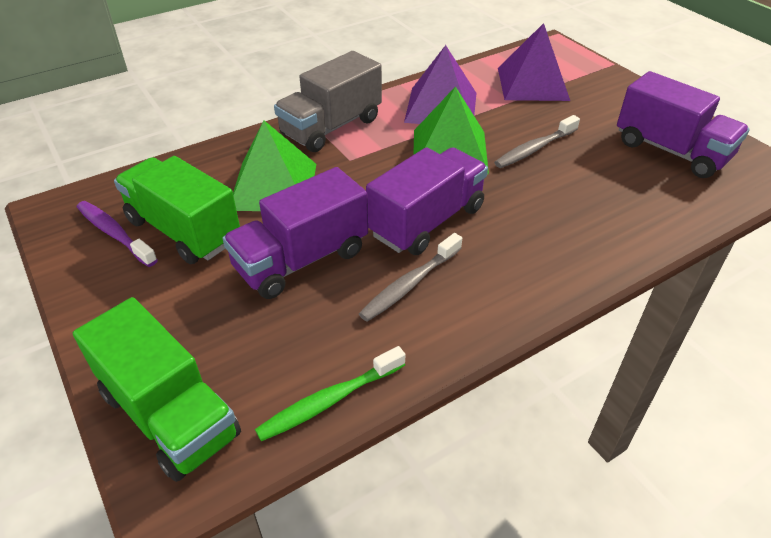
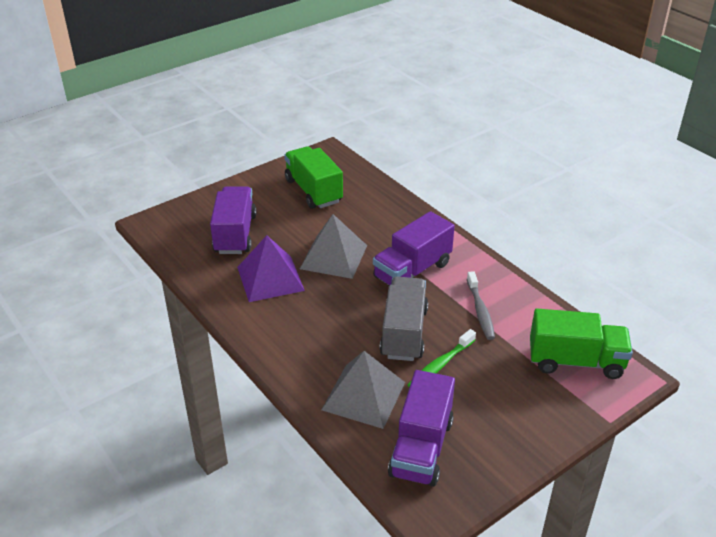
green pyramid: 2 -> 0
grey pyramid: 0 -> 2
grey toothbrush: 2 -> 1
purple pyramid: 2 -> 1
purple toothbrush: 1 -> 0

